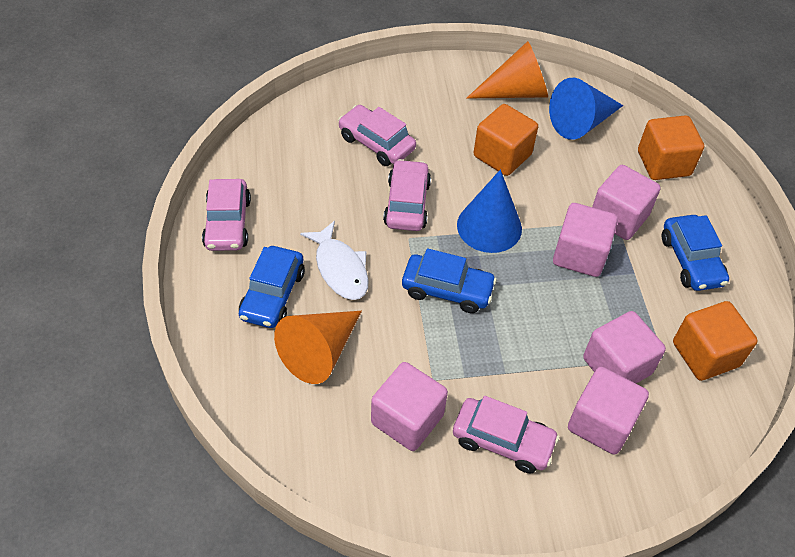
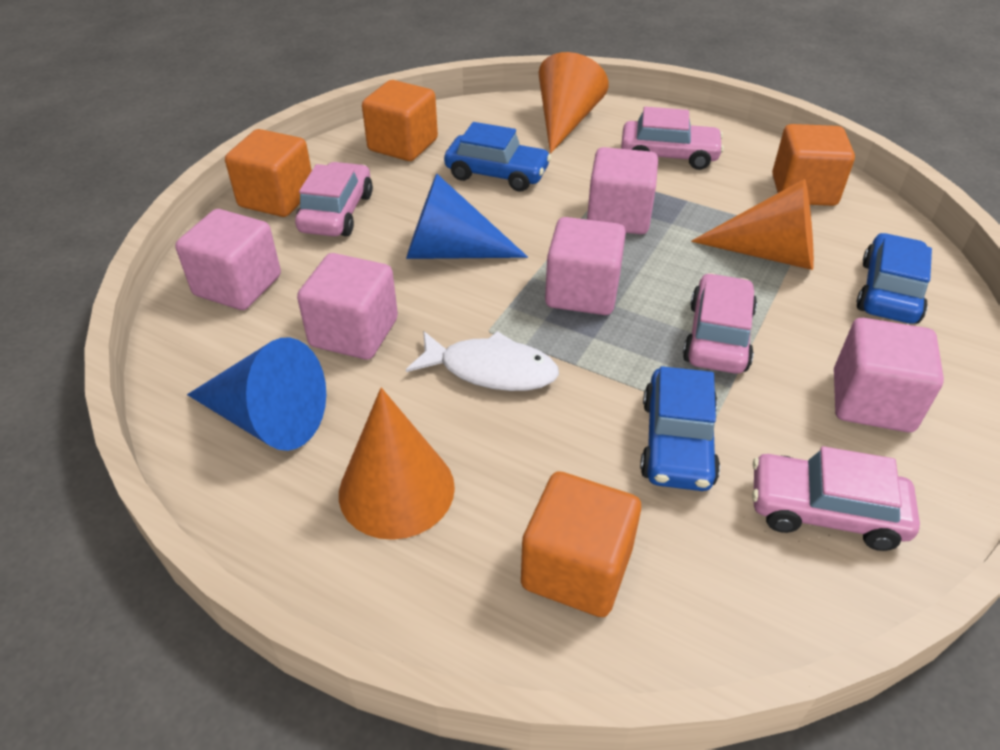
orange cone: 2 -> 3
orange cube: 3 -> 4

